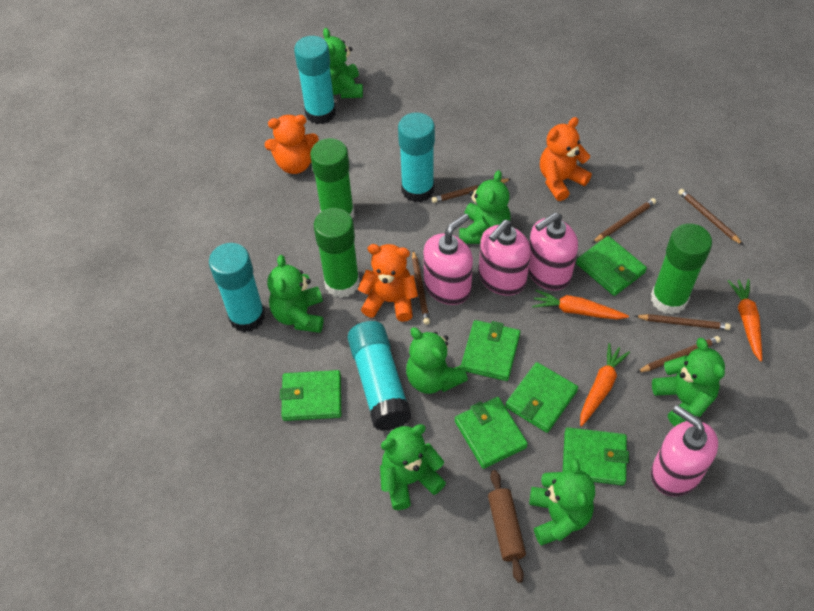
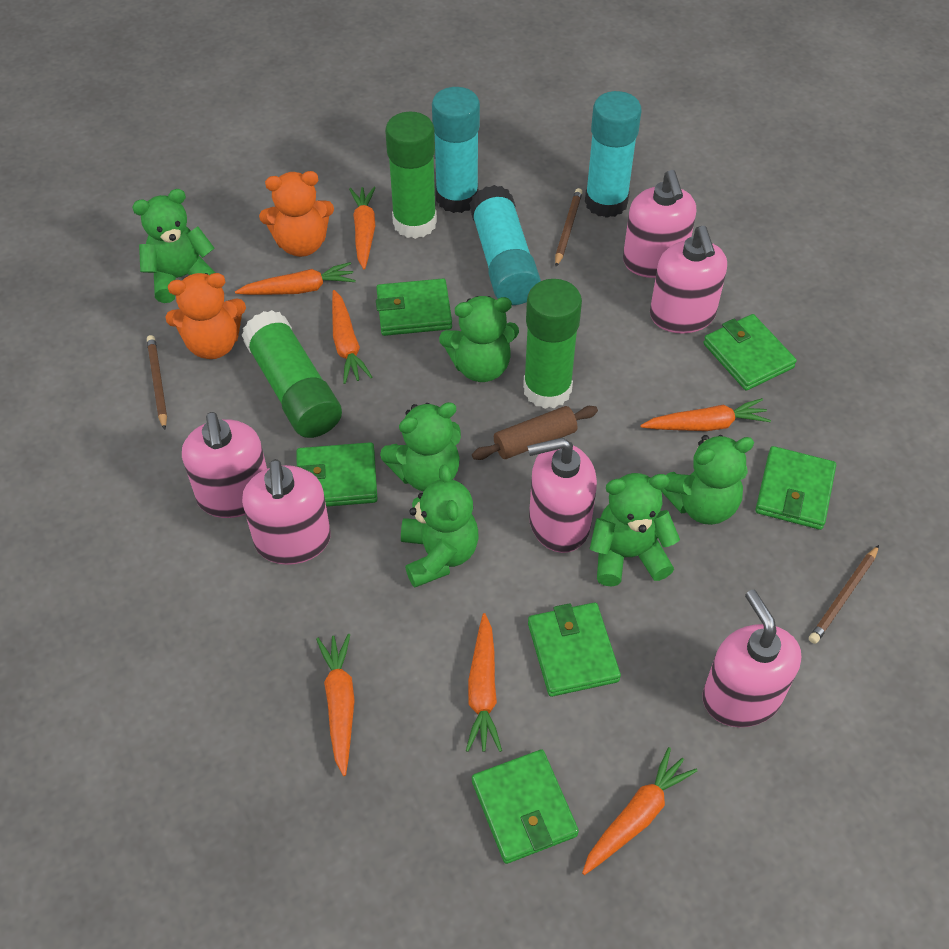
brown pencil: 6 -> 3
green teddy bear: 7 -> 6
orange carrot: 3 -> 7
orange teddy bear: 3 -> 2
pink soap dispenser: 4 -> 6
turquoise glue stick: 4 -> 3

